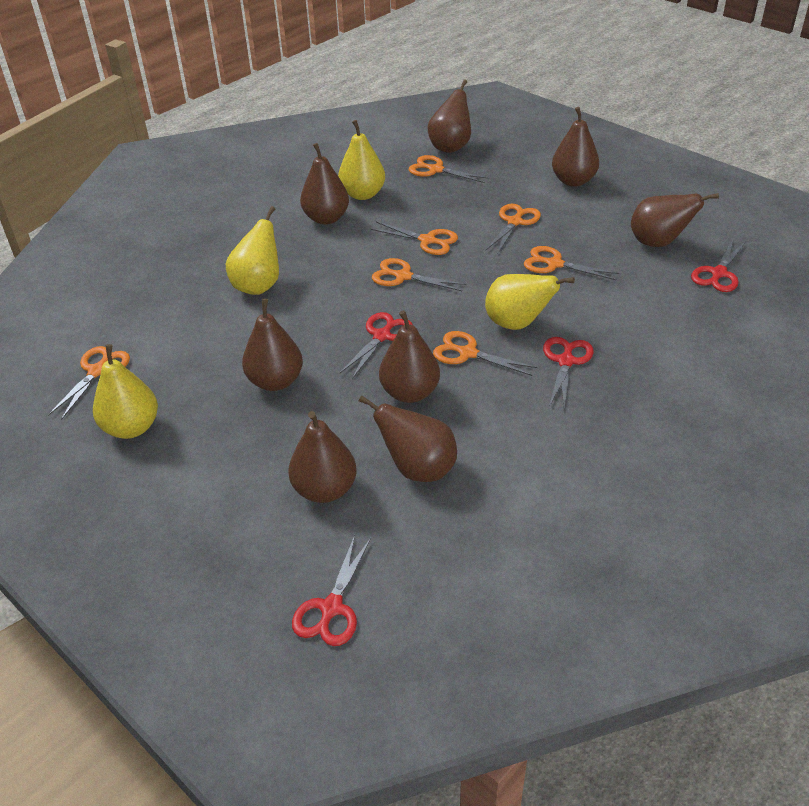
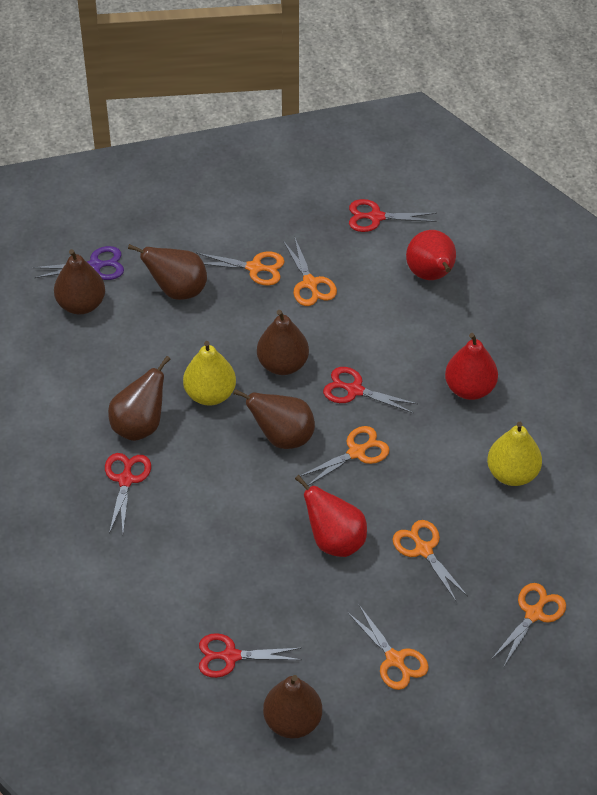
brown pear: 8 -> 6
orange scissors: 7 -> 6
purple scissors: 0 -> 1
red pear: 0 -> 3
yellow pear: 4 -> 2

